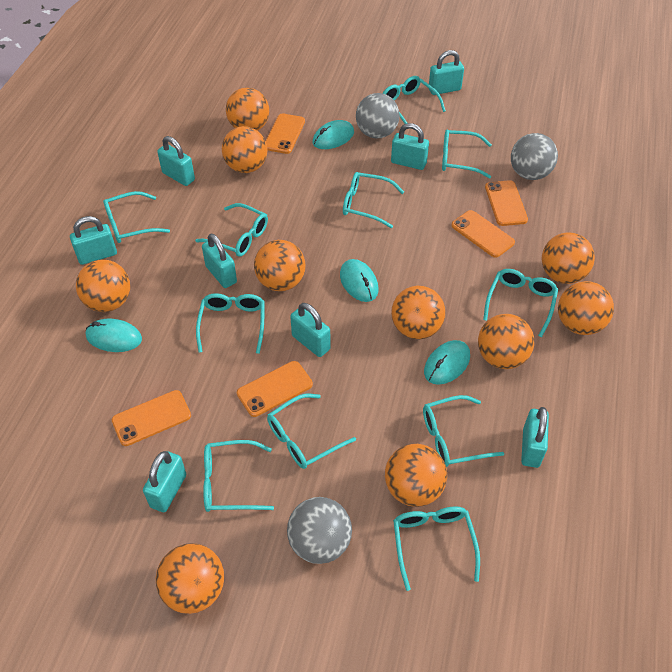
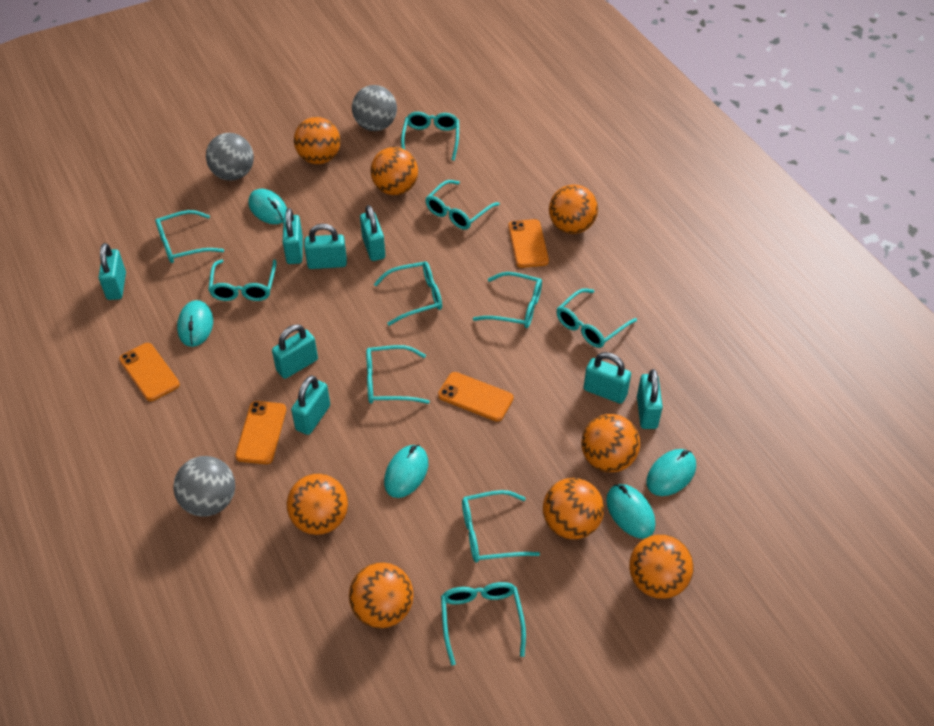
orange ball: 10 -> 8
orange phone: 5 -> 4
turquoise glasses: 11 -> 10
turquoise mouse: 4 -> 5

